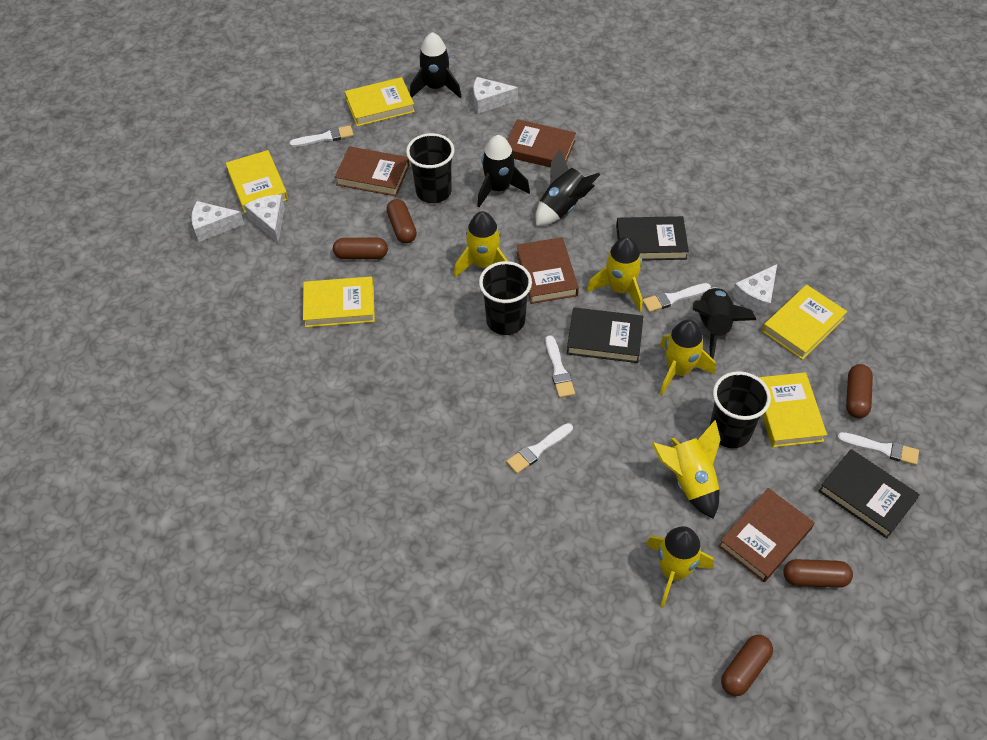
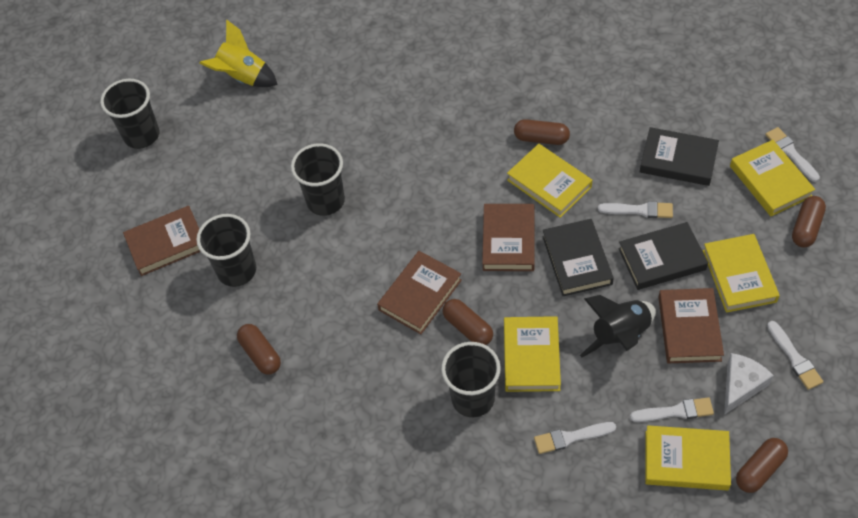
black cup: 3 -> 4
black rocket: 4 -> 1
white cheese: 4 -> 1
yellow rocket: 5 -> 1

